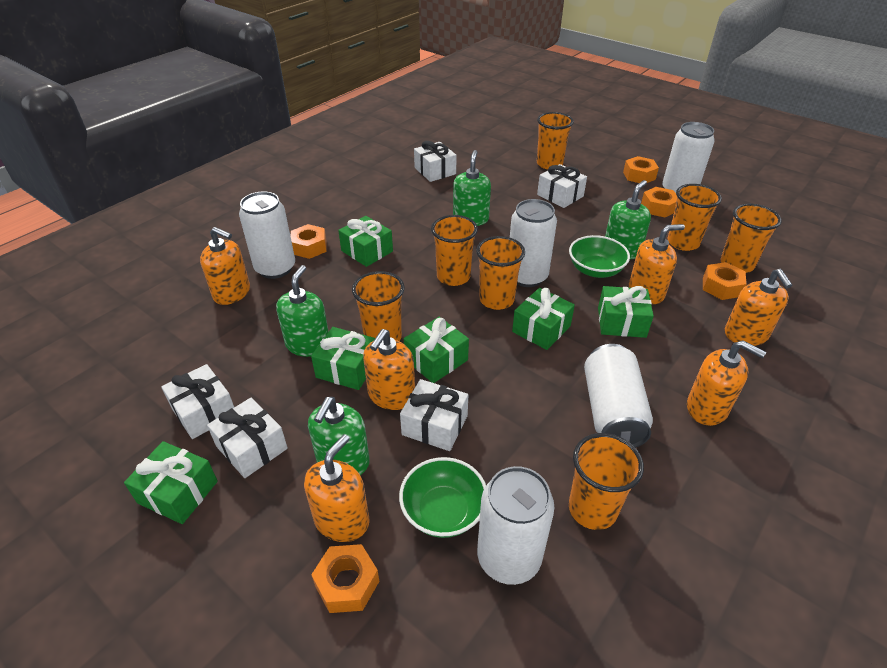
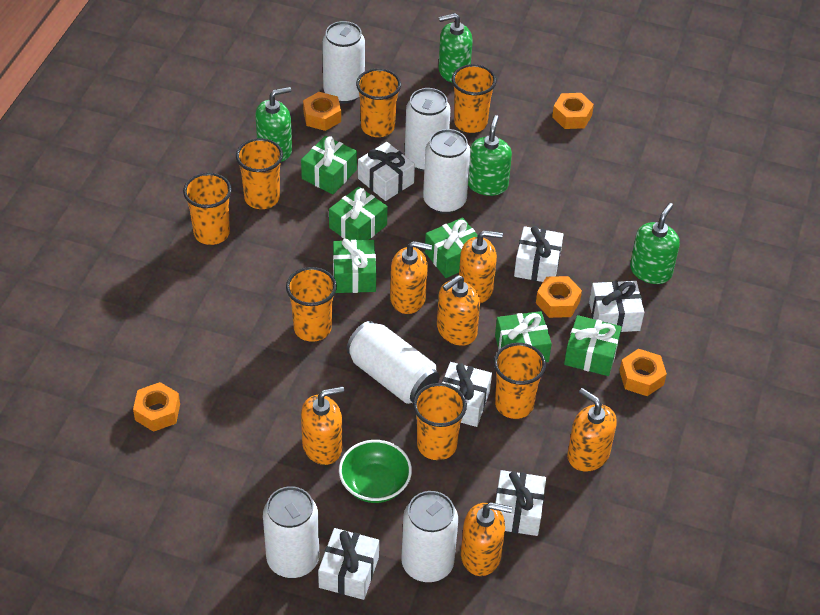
green bowl: 2 -> 1
white can: 5 -> 6
white gift: 5 -> 6

